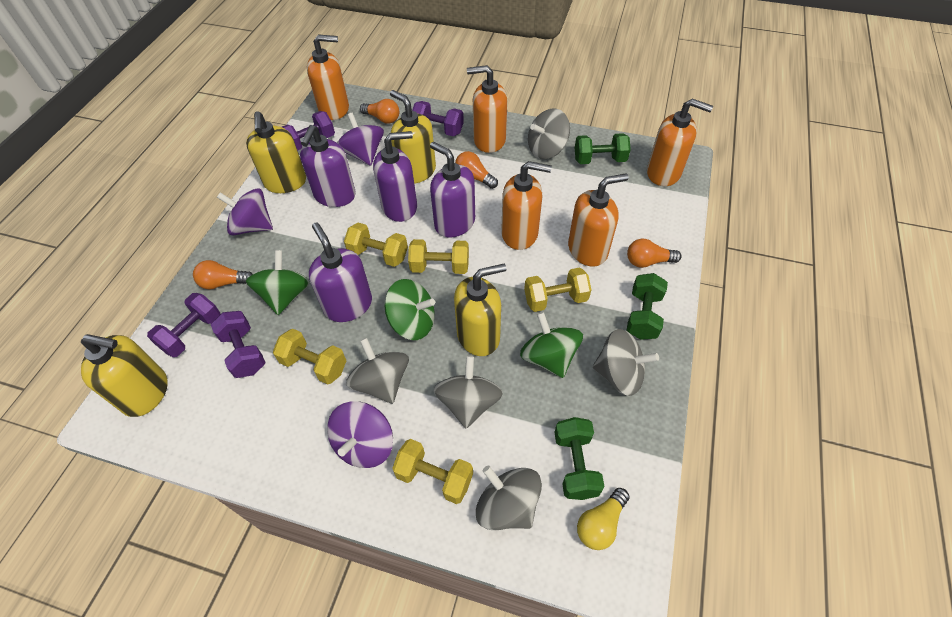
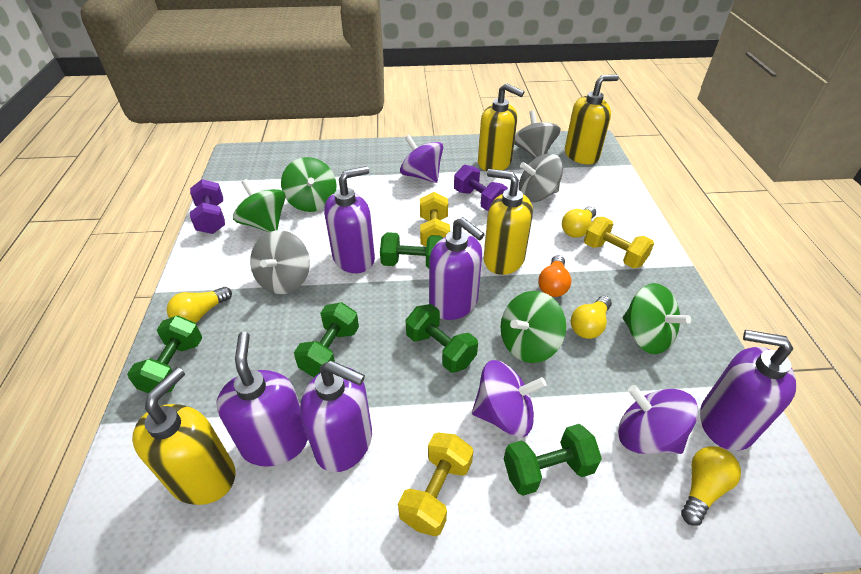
green dumbbell: 3 -> 5
green spinning top: 3 -> 4
grey spinning top: 5 -> 3
orange light bulb: 4 -> 1
orange soap dispenser: 5 -> 0
purple dumbbell: 4 -> 2
purple soap dispenser: 4 -> 5
yellow dumbbell: 5 -> 3
yellow light bulb: 1 -> 4

